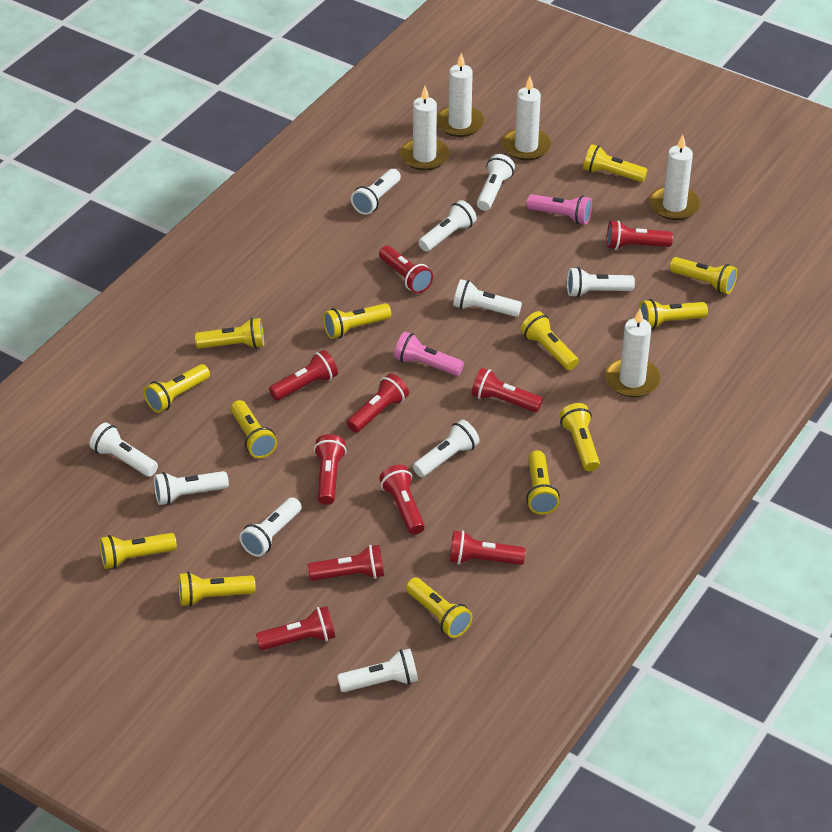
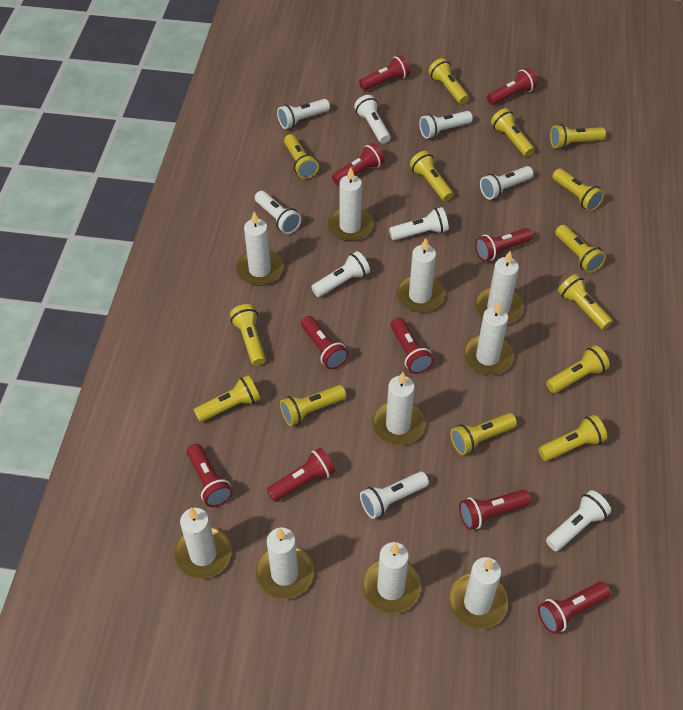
pink flashlight: 2 -> 0
white candle: 5 -> 10
white flashlight: 10 -> 9
yellow flashlight: 13 -> 14

